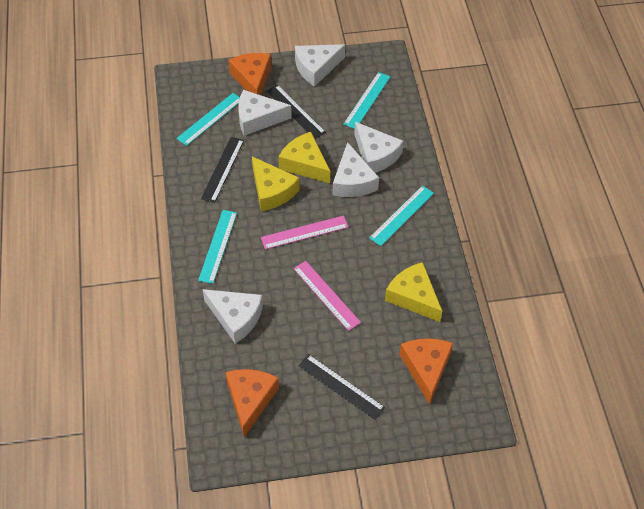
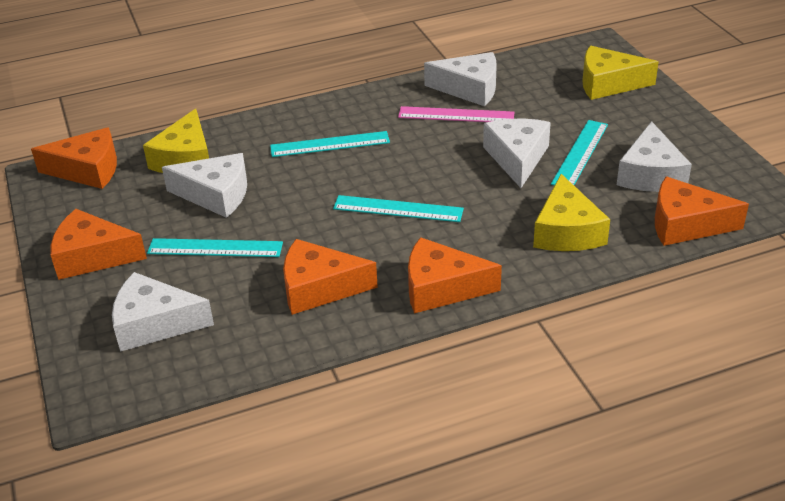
black ruler: 3 -> 0
orange cheese: 3 -> 5
pink ruler: 2 -> 1

